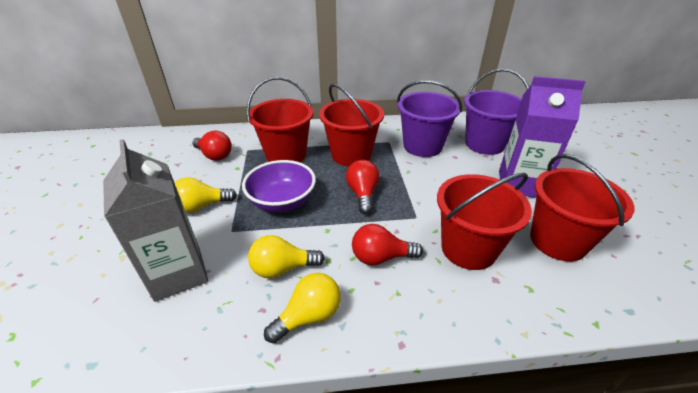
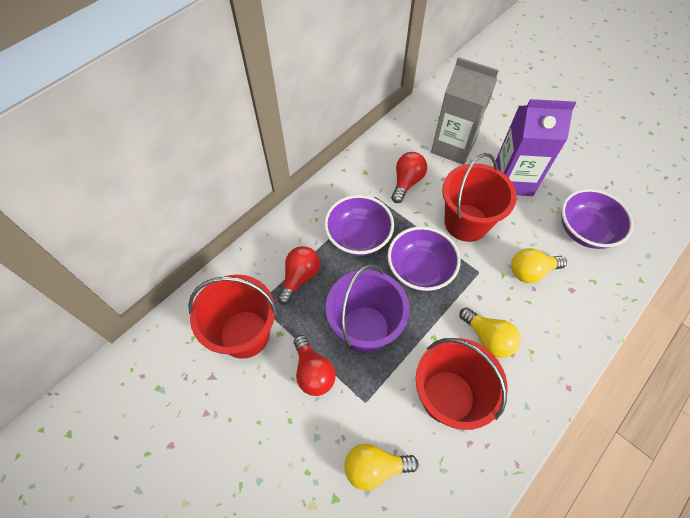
purple bowl: 1 -> 3
purple bucket: 2 -> 1
red bucket: 4 -> 3

